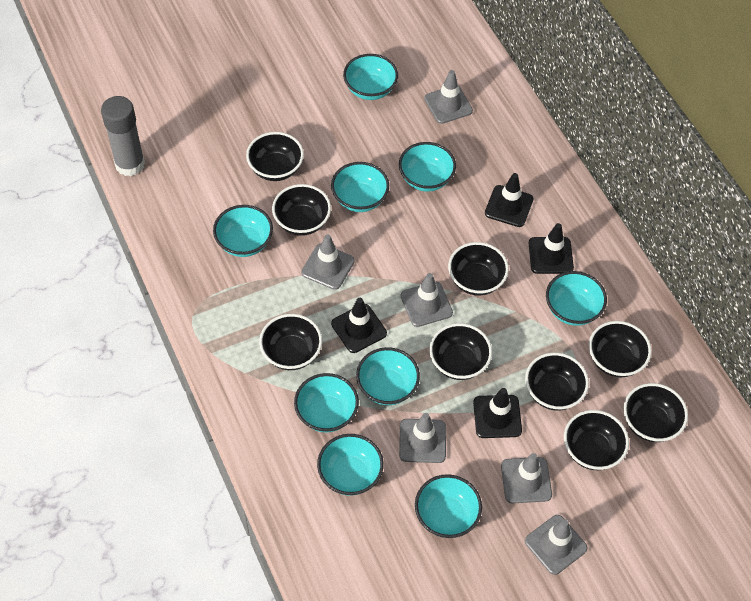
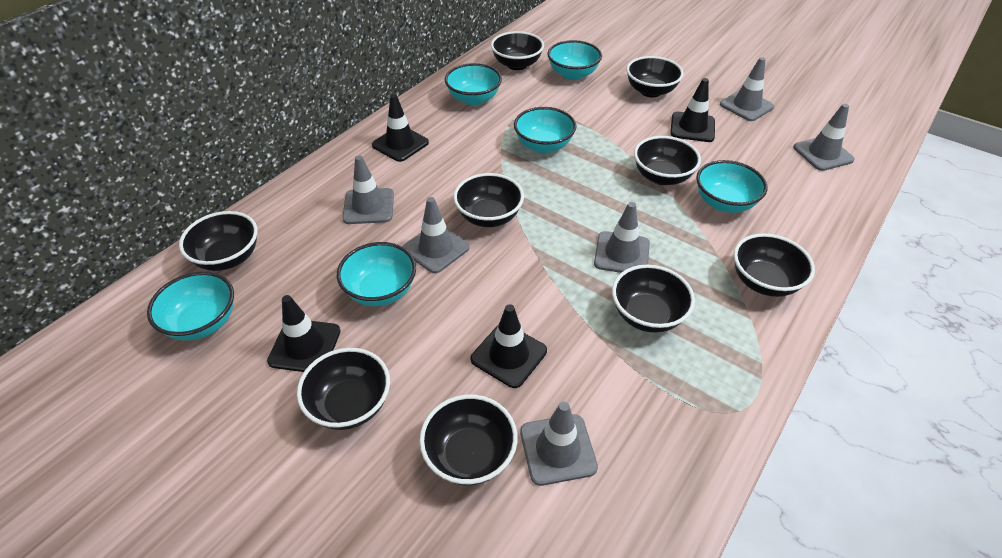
grey glue stick: 1 -> 0
turquoise bowl: 9 -> 6

